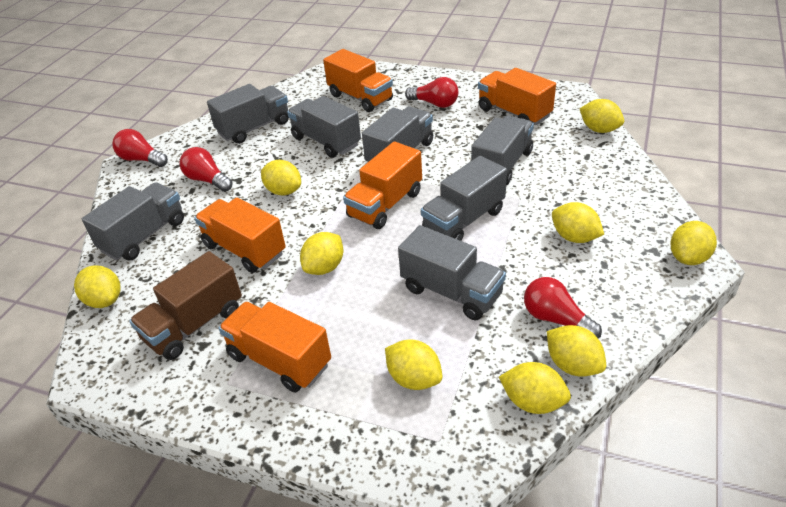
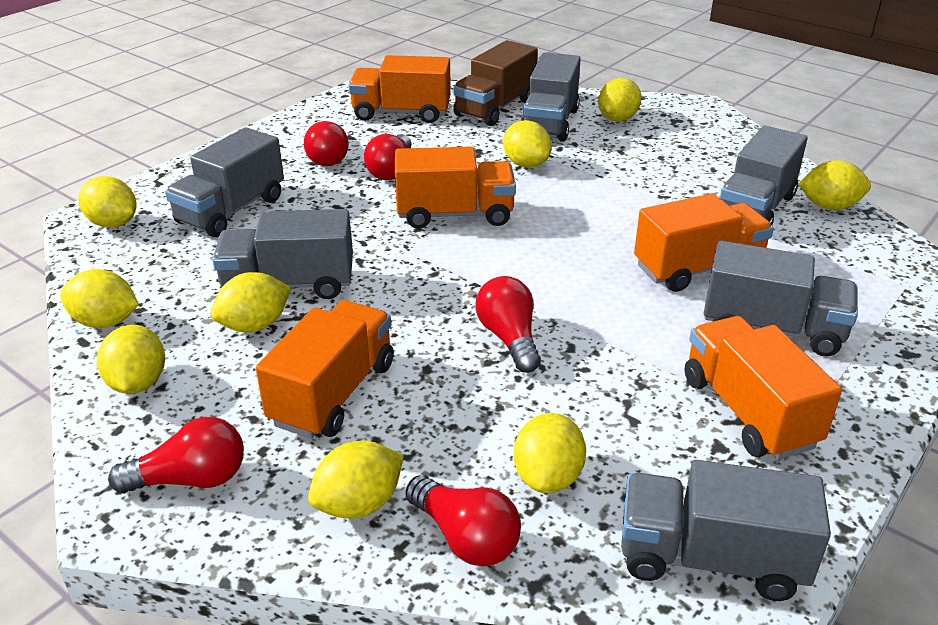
grey truck: 7 -> 6
red light bulb: 4 -> 5

